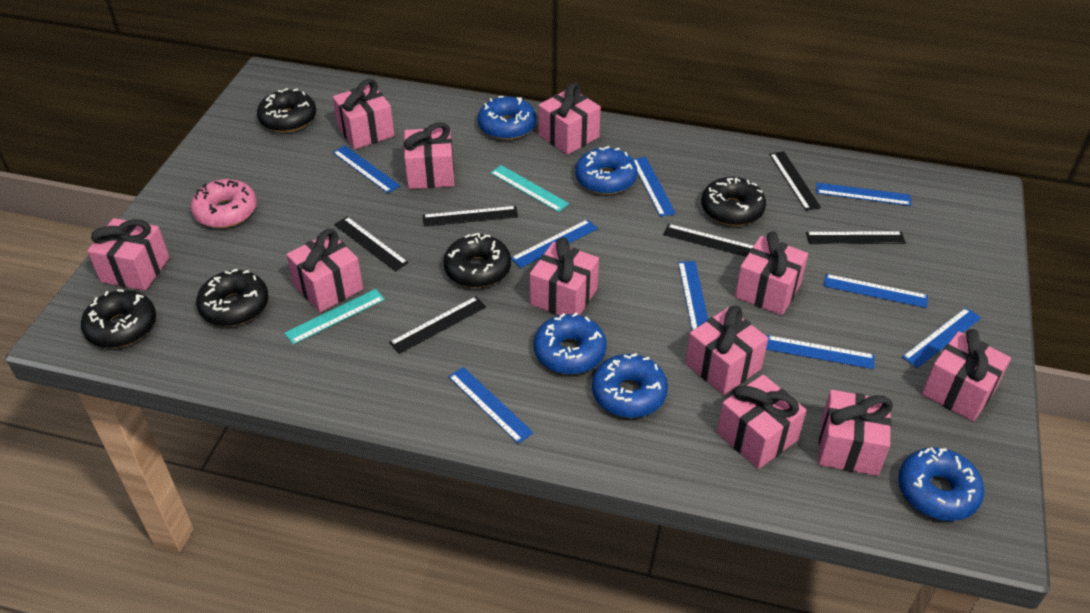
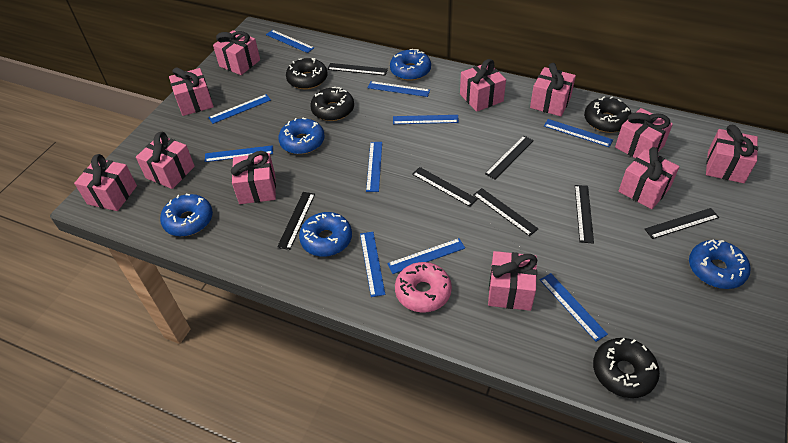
black donut: 5 -> 4
black ruler: 6 -> 7
blue ruler: 9 -> 10
turquoise ruler: 2 -> 0

